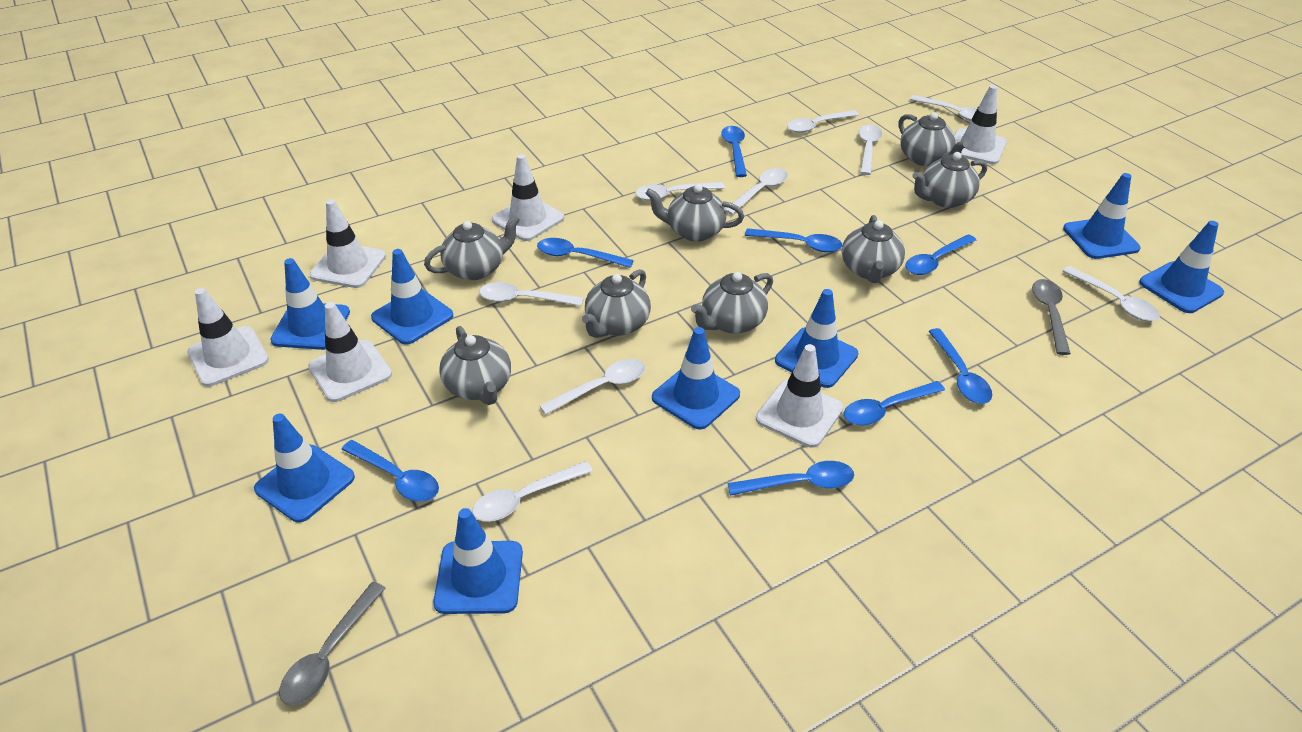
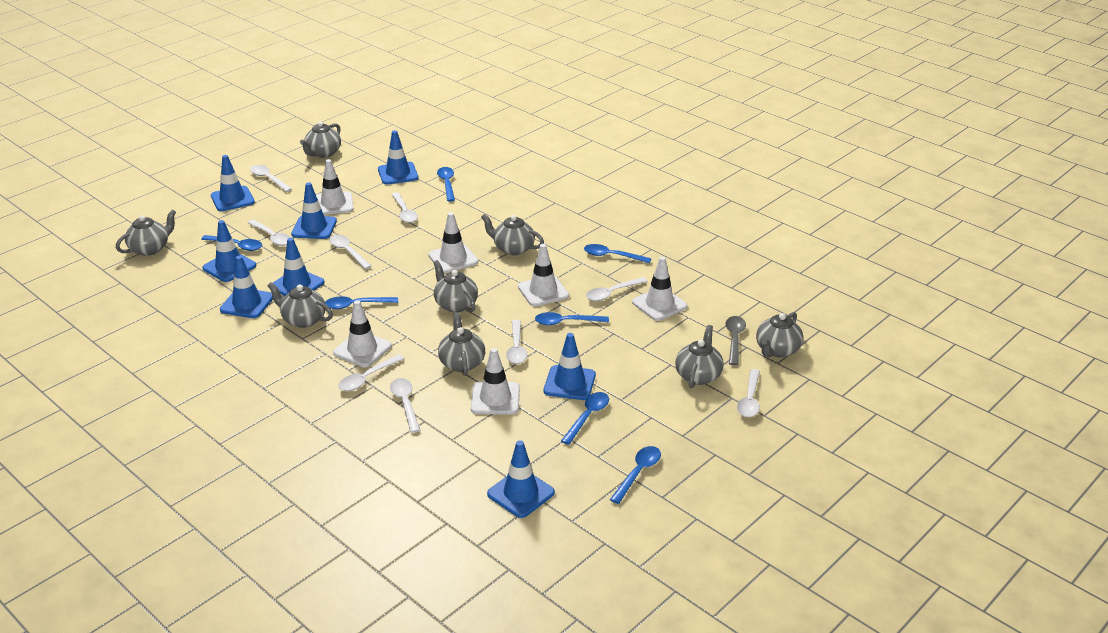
blue spoon: 8 -> 7
grey spoon: 2 -> 1

